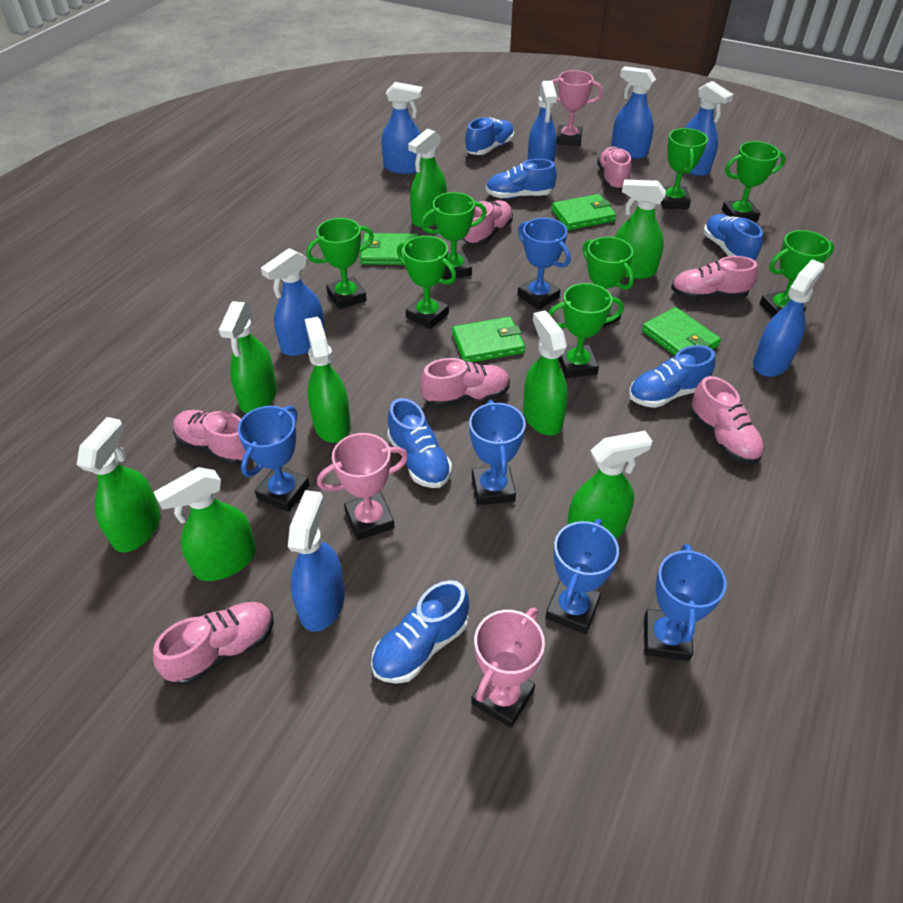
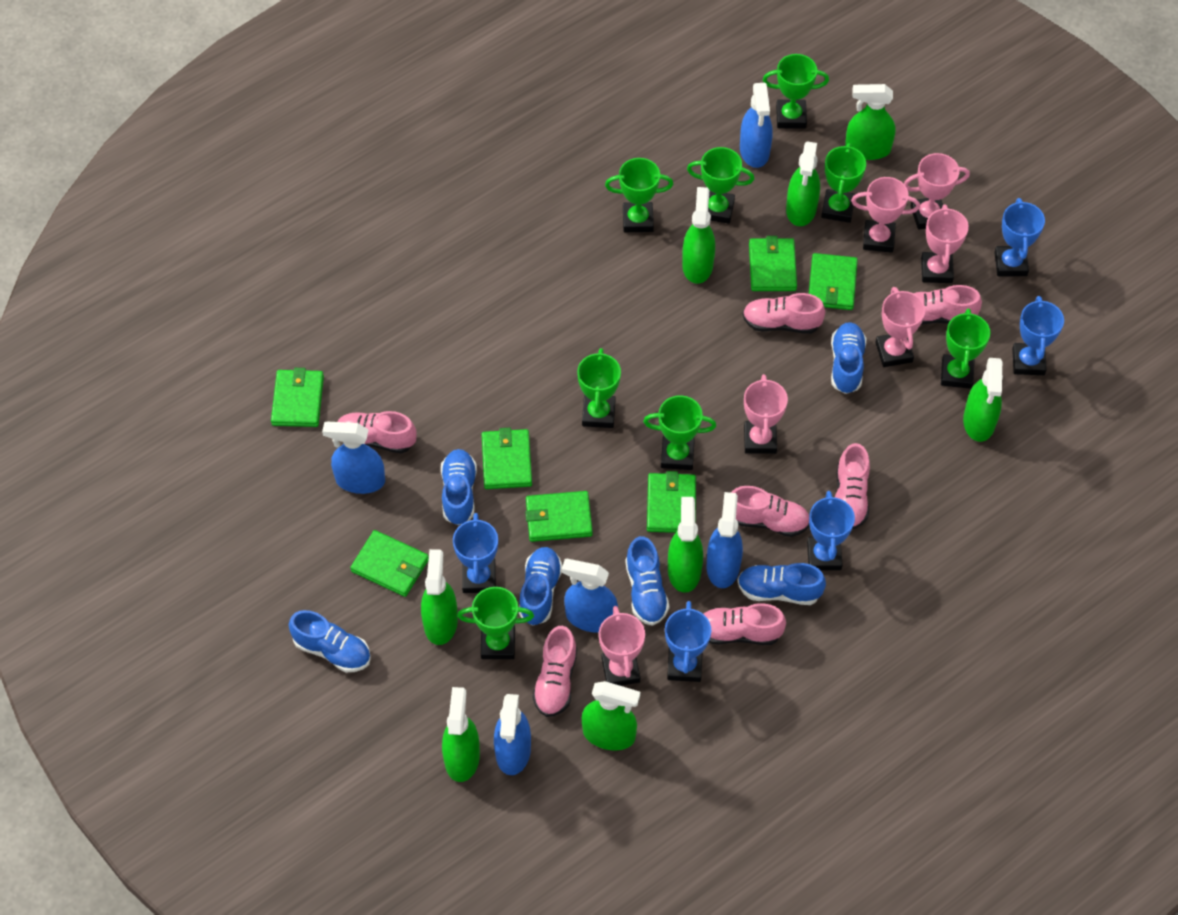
blue spray bottle: 7 -> 5
green wallet: 4 -> 7
pink trophy: 3 -> 6

